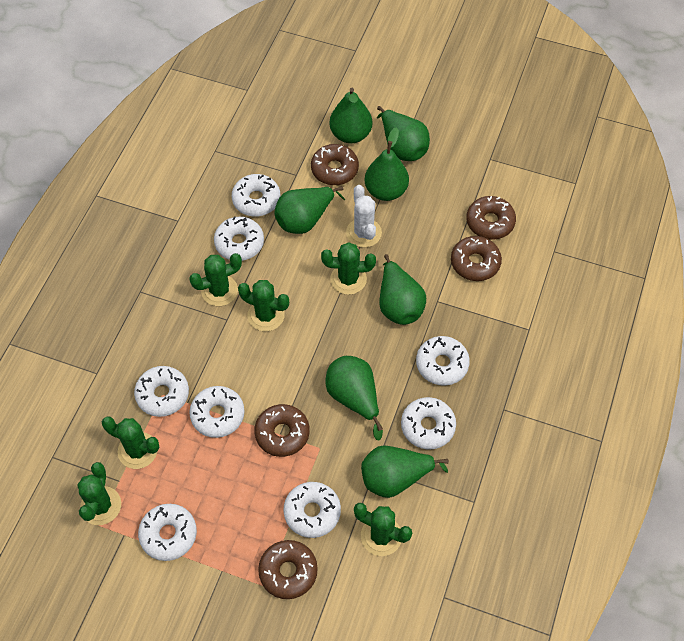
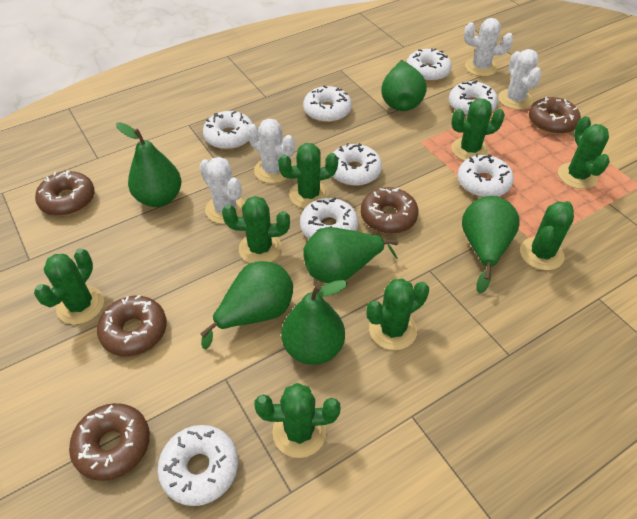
green cactus: 6 -> 8
green pear: 7 -> 6
white cactus: 1 -> 4

